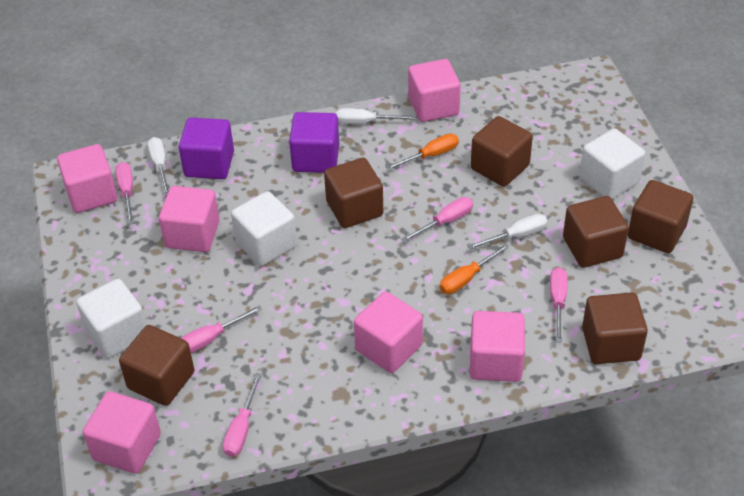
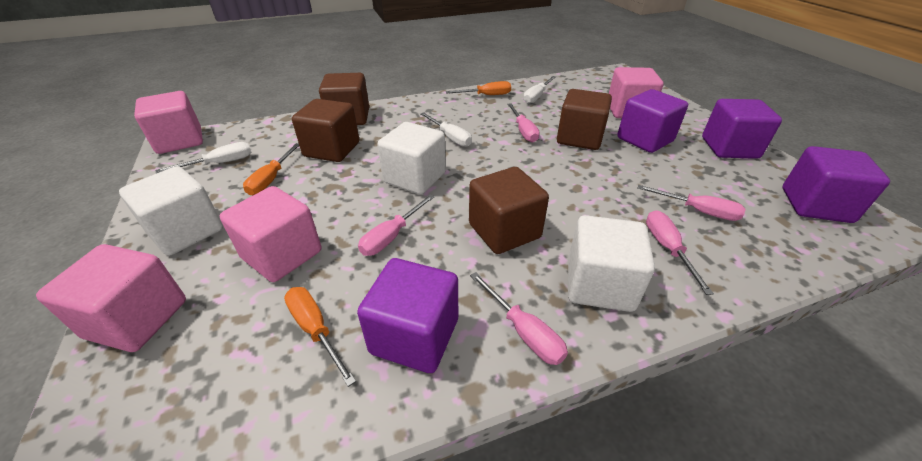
brown cube: 6 -> 4
orange screwdriver: 2 -> 3
pink cube: 6 -> 4
purple cube: 2 -> 4

